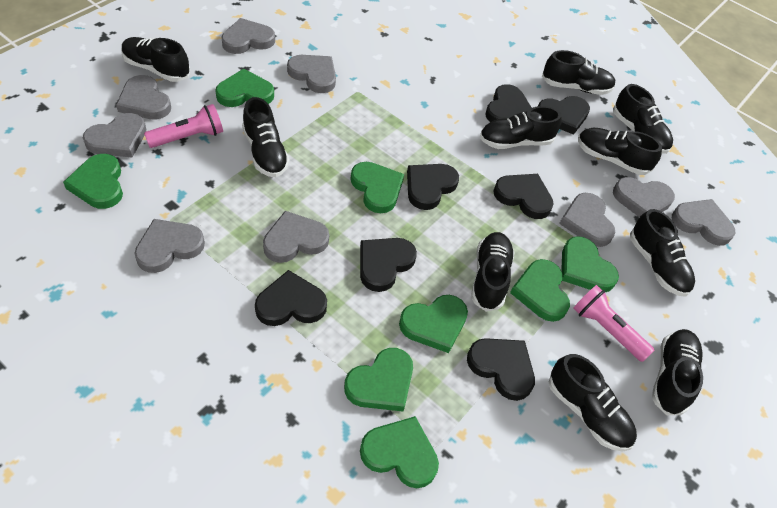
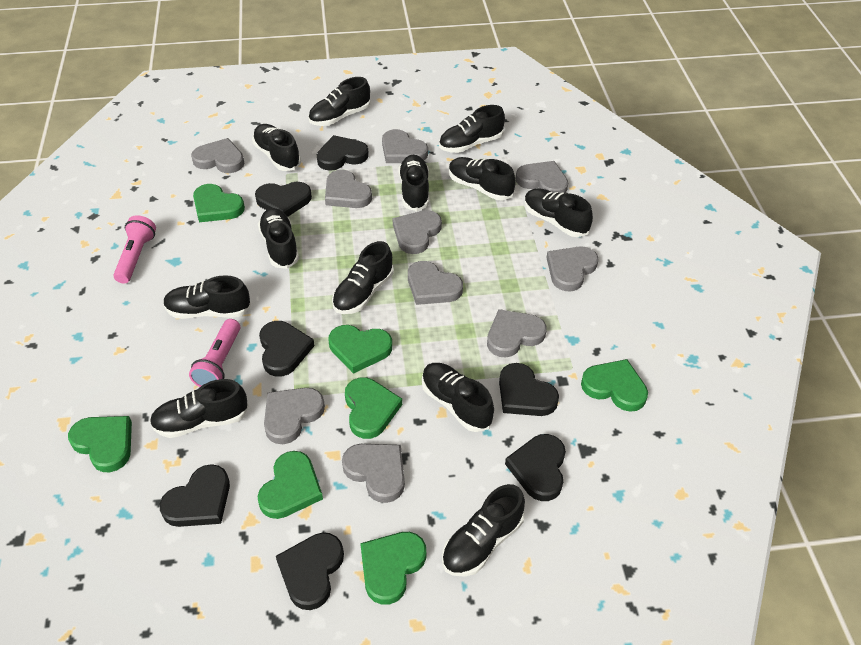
black shoe: 10 -> 12
green heart: 8 -> 7
grey heart: 9 -> 10

